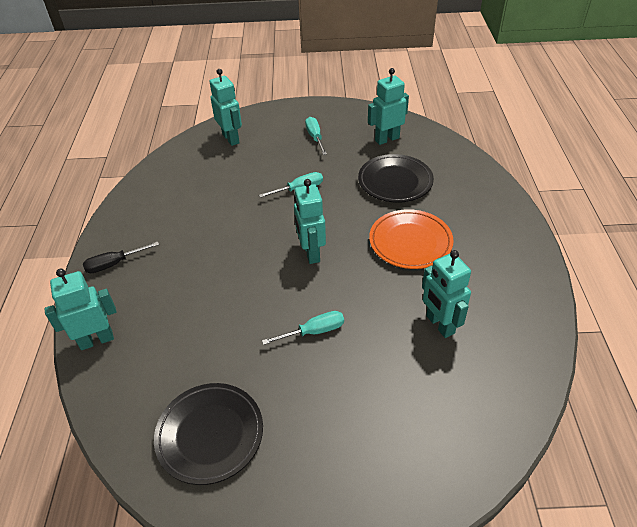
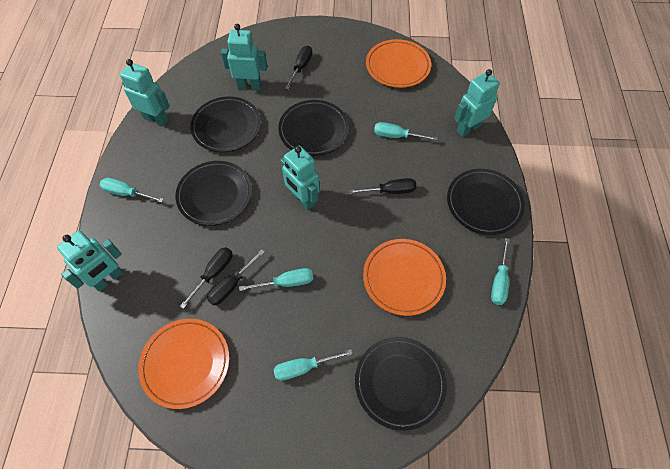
black plate: 2 -> 5
black screwdriver: 1 -> 4
orange plate: 1 -> 3
turquoise screwdriver: 3 -> 5

